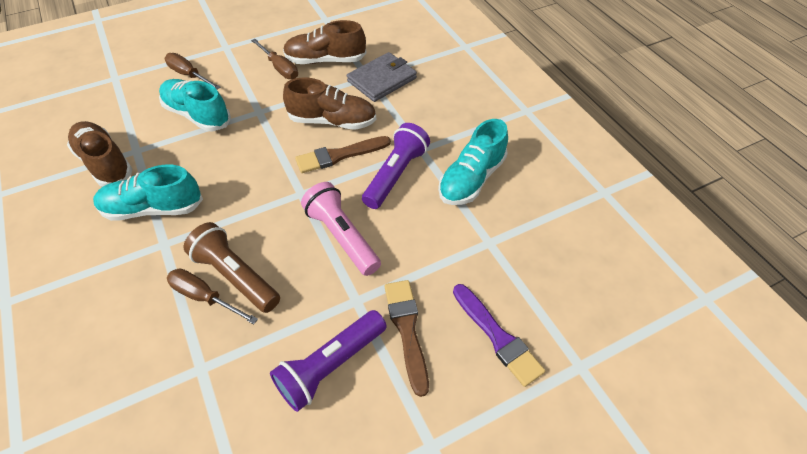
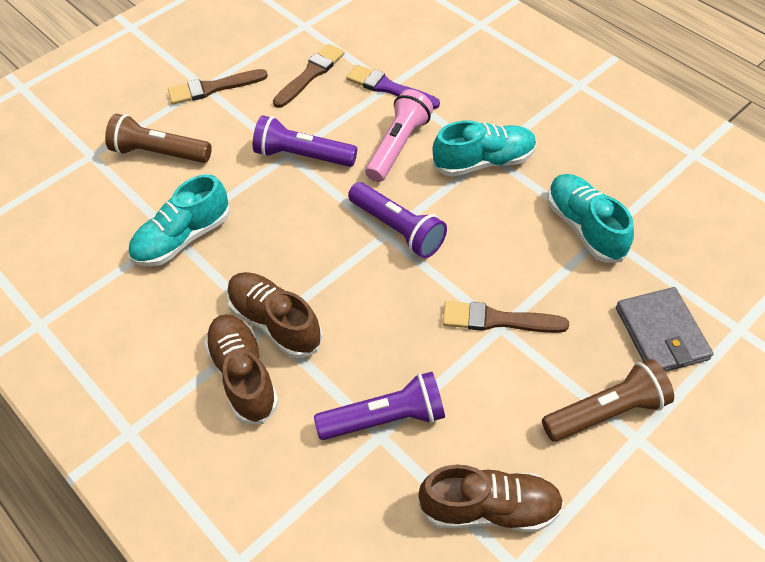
brown brush: 2 -> 3
brown flashlight: 1 -> 2
brown screwdriver: 3 -> 0
purple flashlight: 2 -> 3

